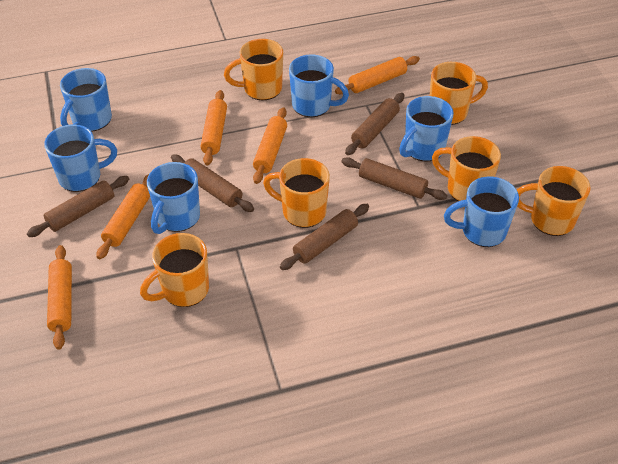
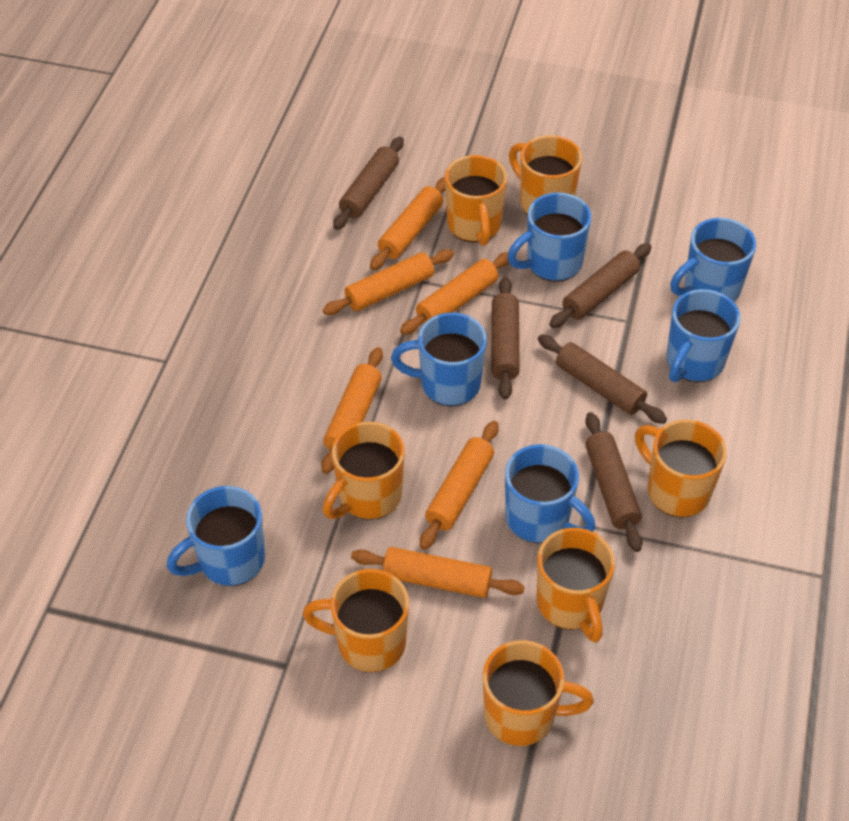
orange mug: 6 -> 7
orange rolling pin: 5 -> 6

